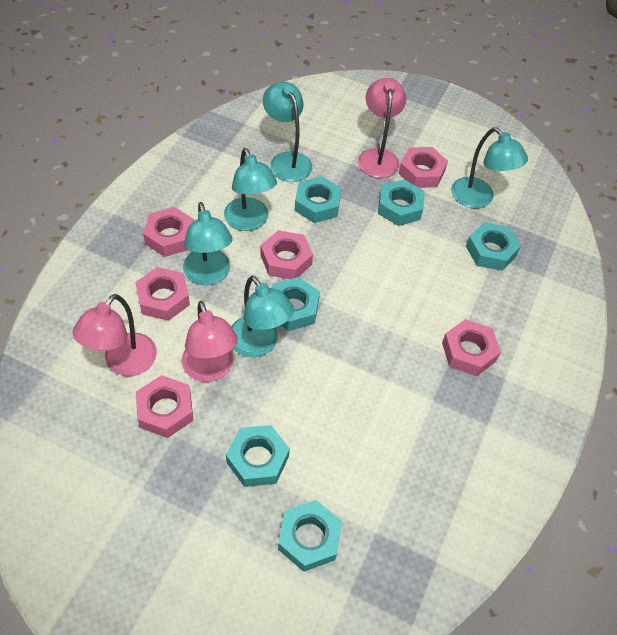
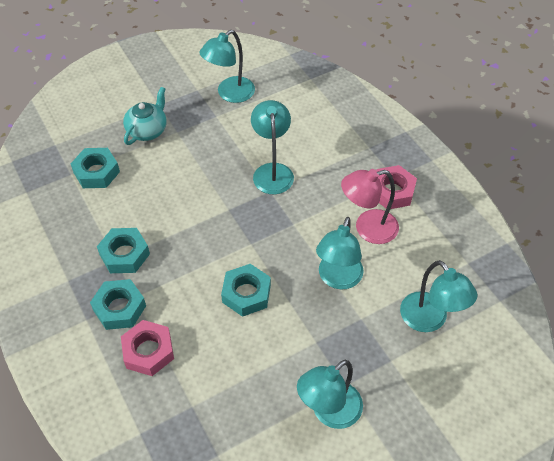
pink lamp: 3 -> 1
pink nut: 6 -> 2
turquoise nut: 6 -> 4
turquoise teapot: 0 -> 1

